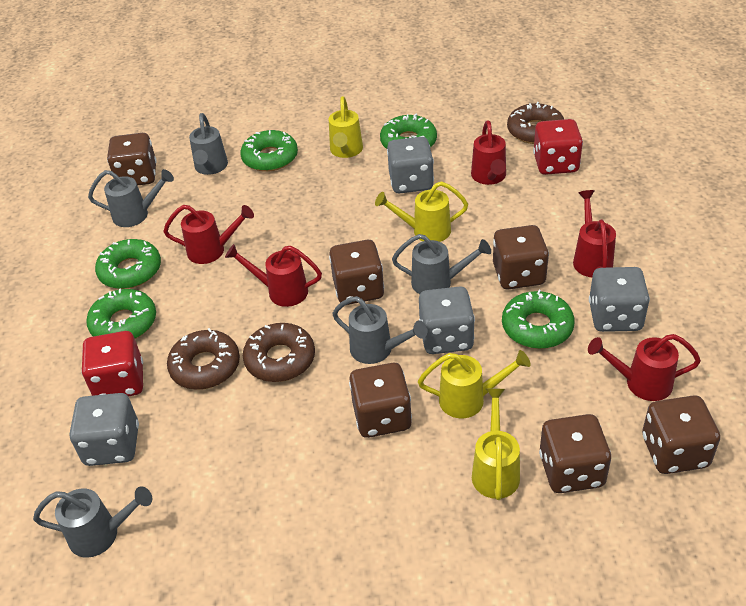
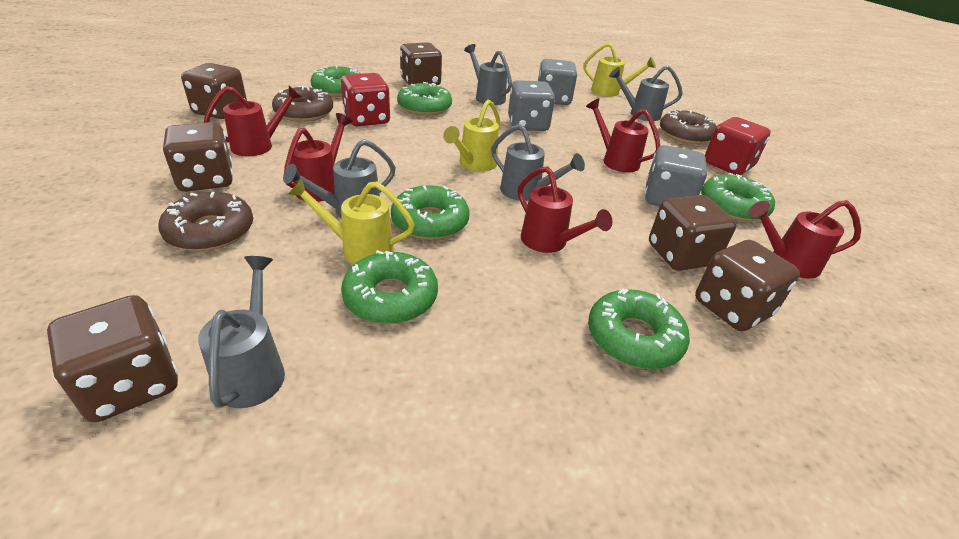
green donut: 5 -> 6
grey dice: 4 -> 3
yellow watering can: 4 -> 3

